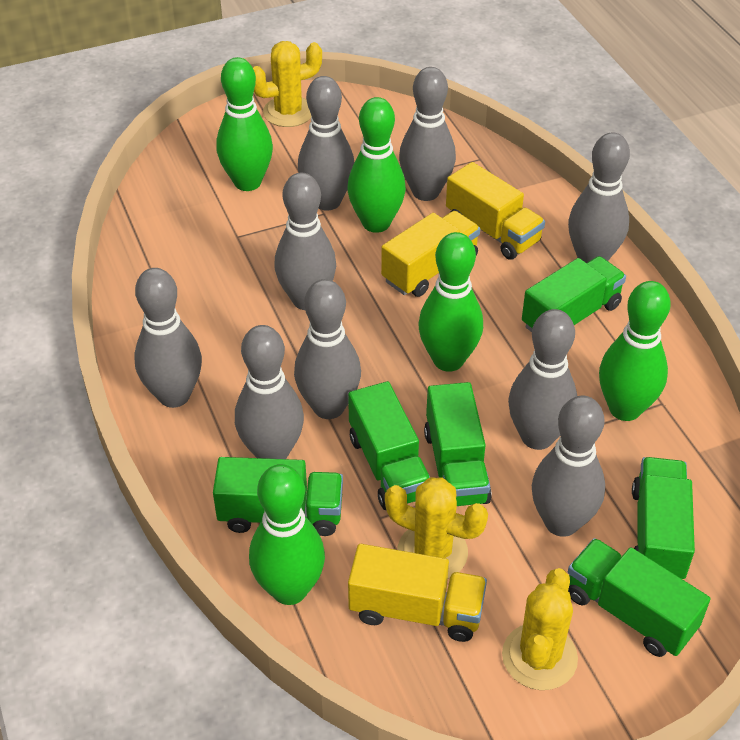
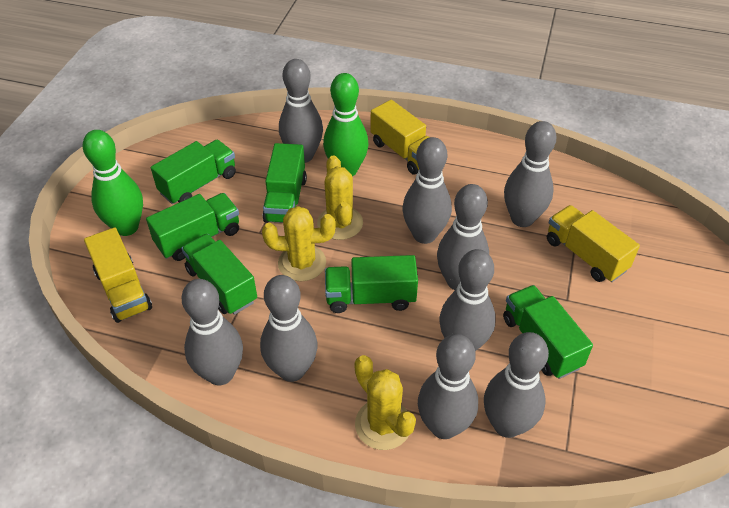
green bowling pin: 5 -> 2

